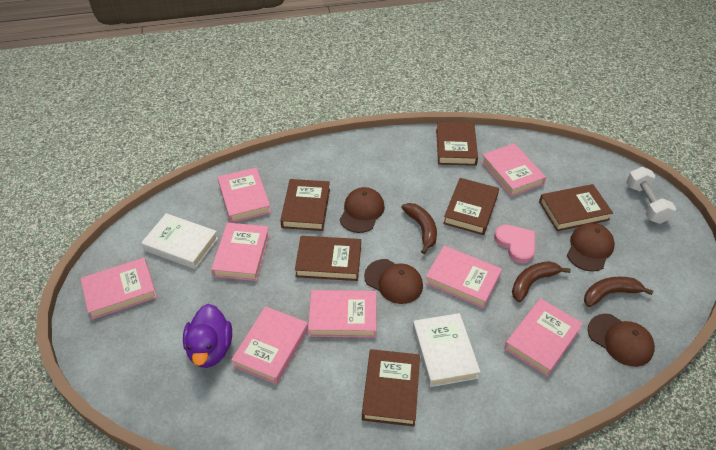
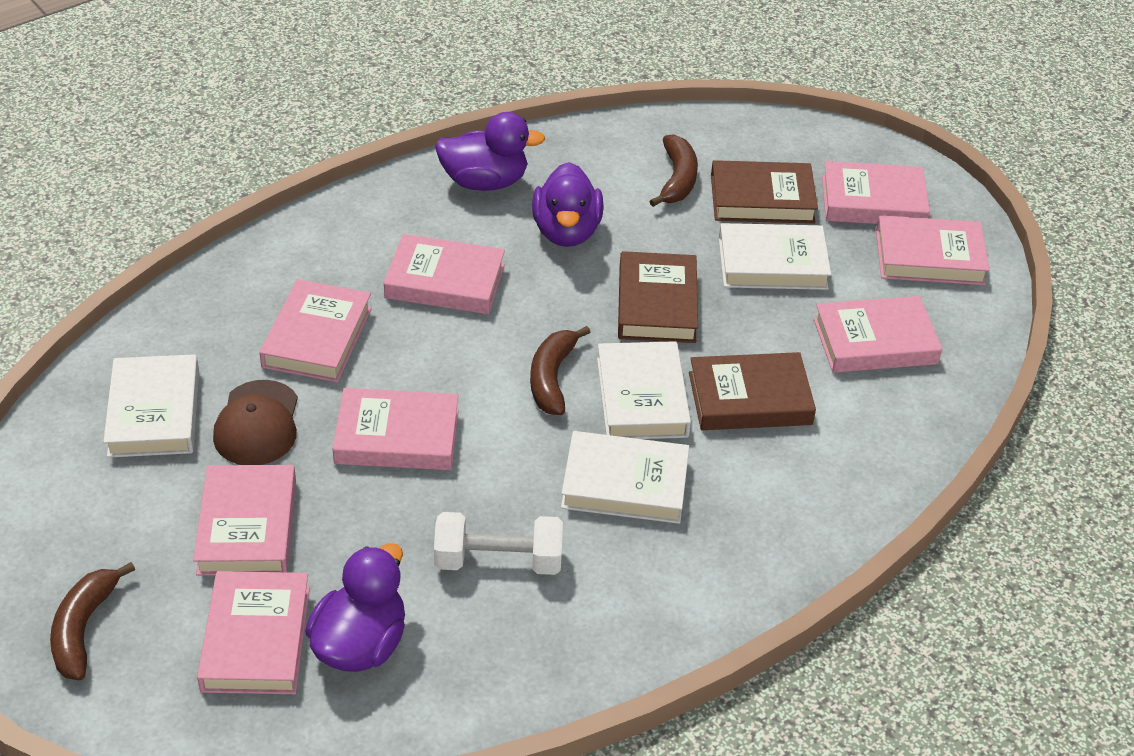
brown book: 6 -> 3
brown cap: 4 -> 1
pink heart: 1 -> 0
purple duck: 1 -> 3
white book: 2 -> 4

